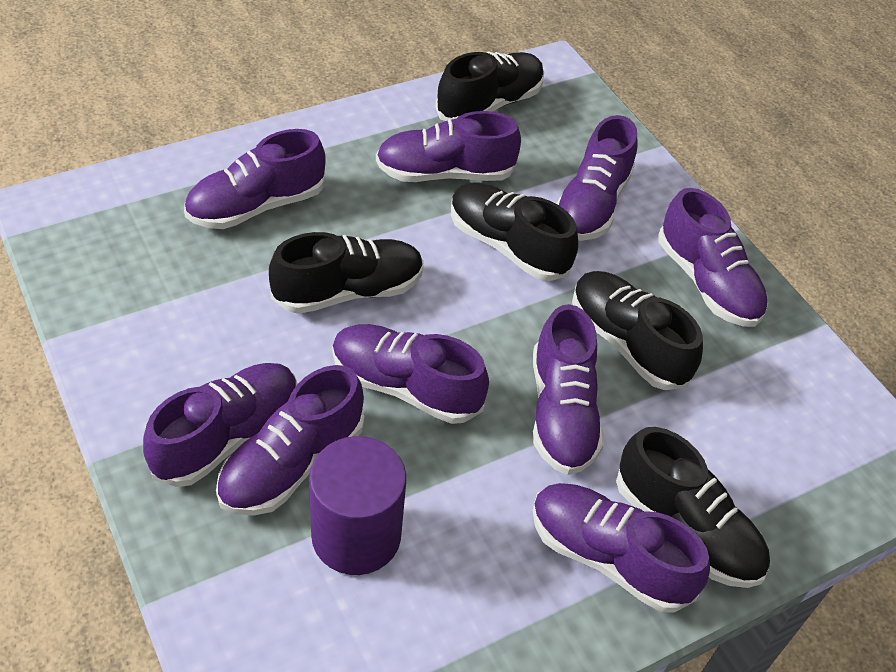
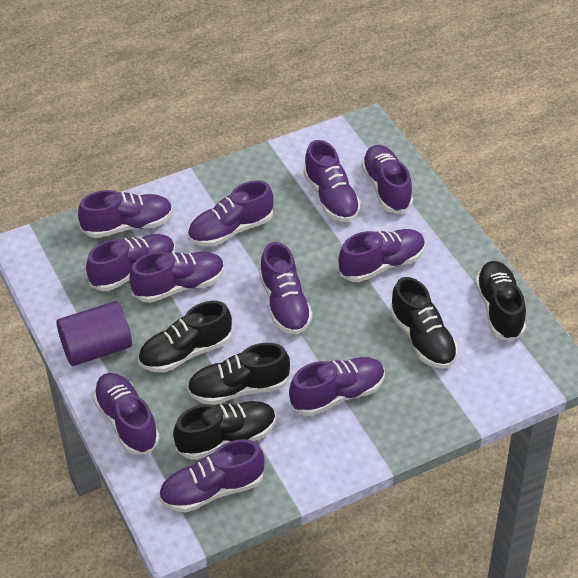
purple shoe: 9 -> 11

